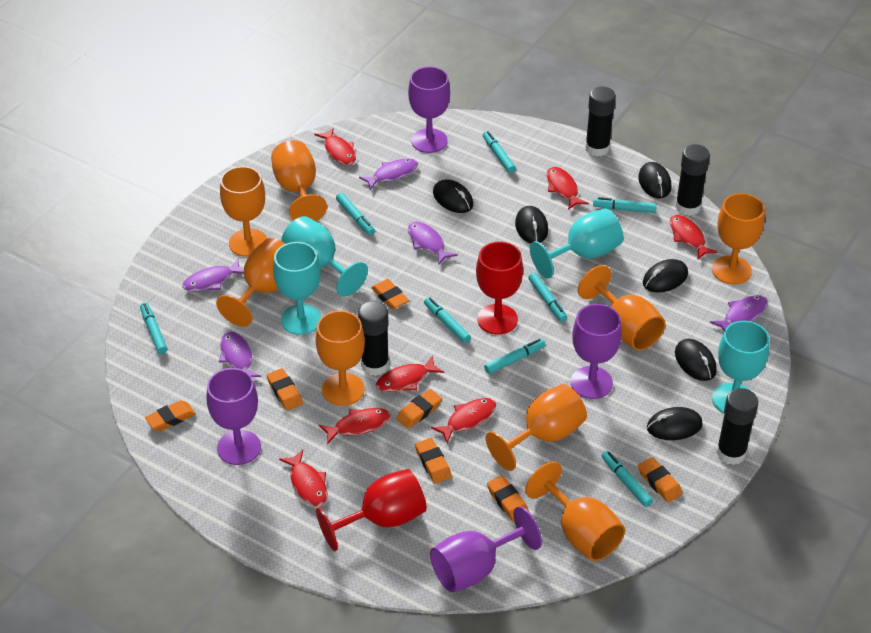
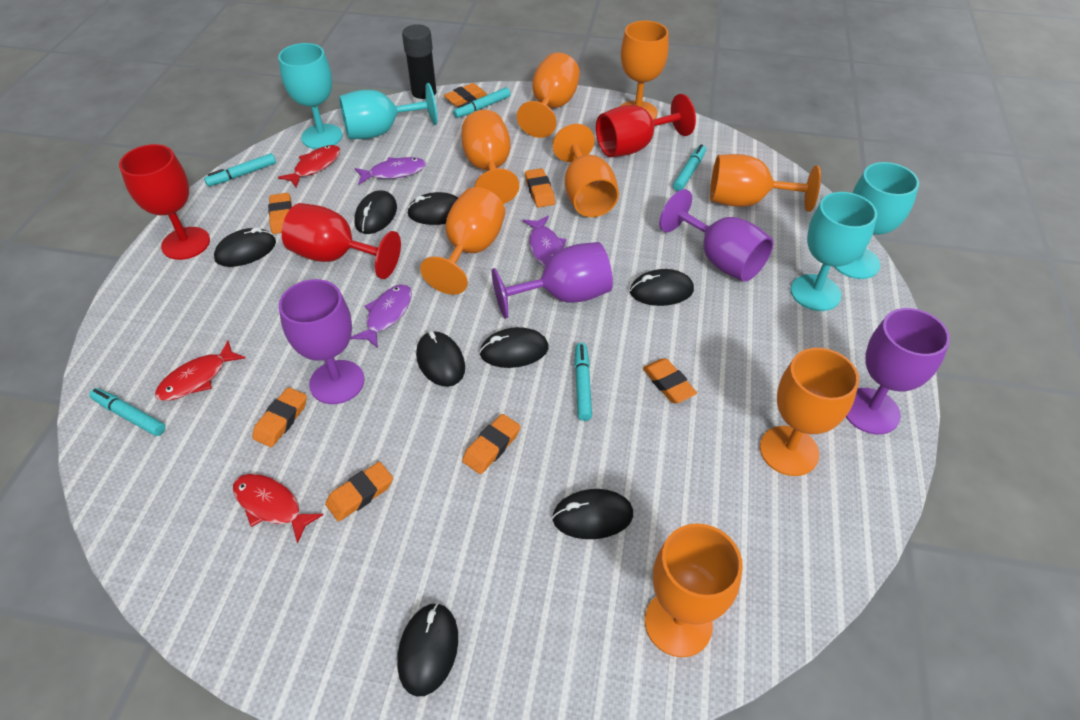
black glue stick: 4 -> 1
black mouse: 6 -> 8
purple fish: 5 -> 3
red fish: 7 -> 3
red goblet: 2 -> 3
turquoise marker: 8 -> 5

